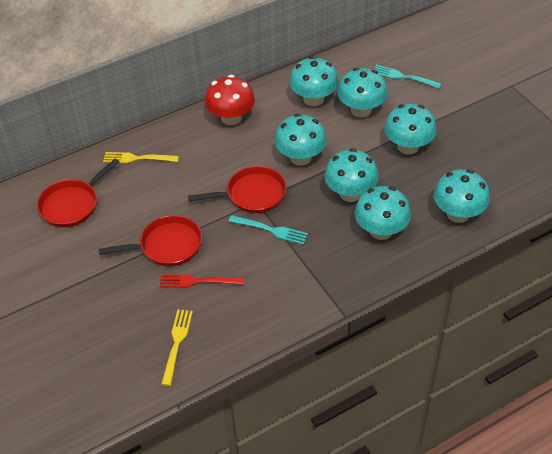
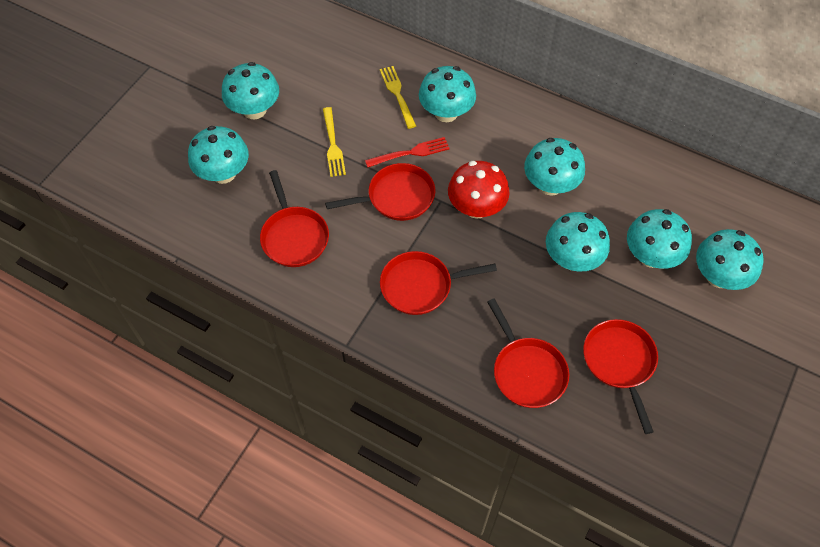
red pan: 3 -> 5
turquoise fork: 2 -> 0

